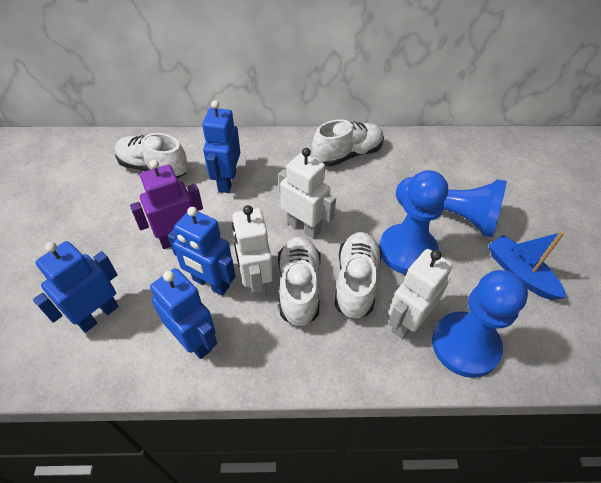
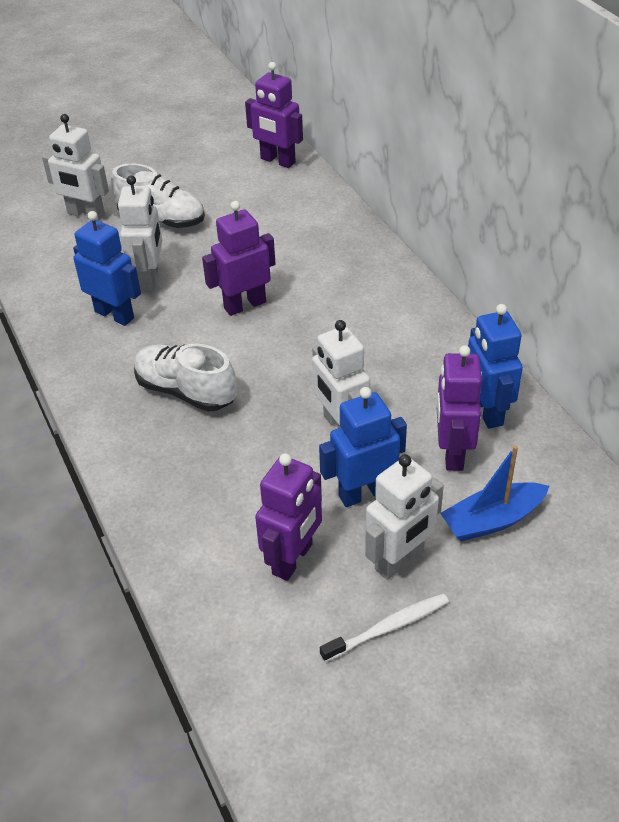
blue pawn: 3 -> 0
blue robot: 4 -> 3
purple robot: 1 -> 4
white robot: 3 -> 4
white shoe: 4 -> 2
white toothbrush: 0 -> 1

